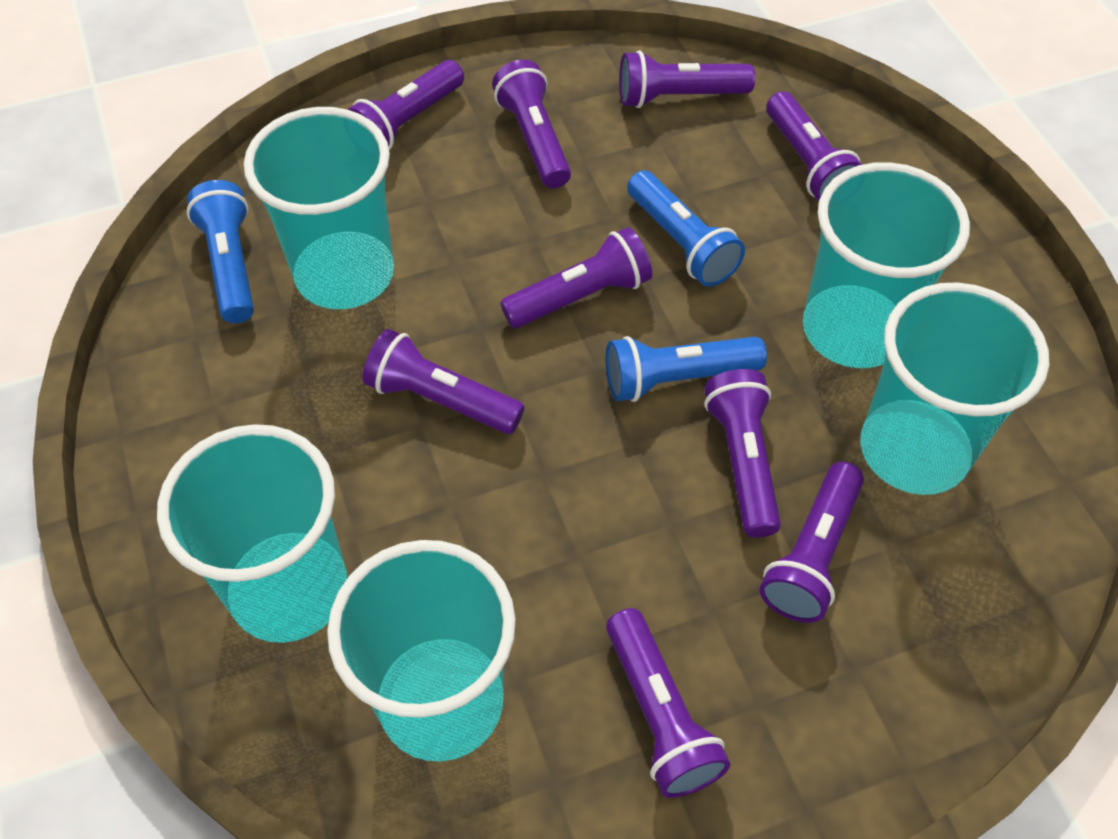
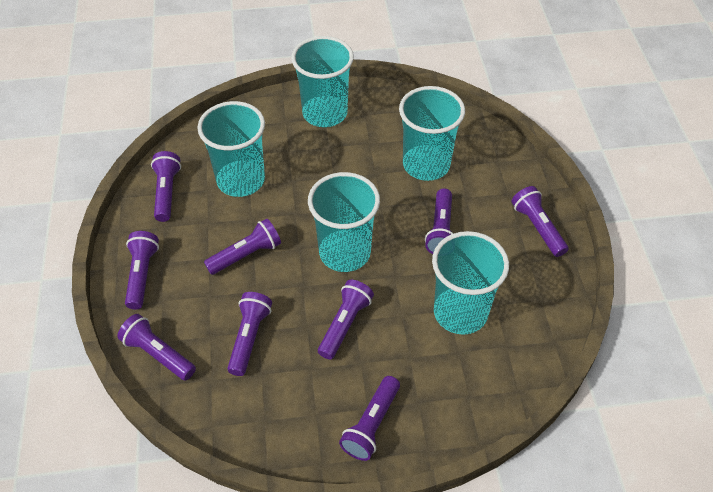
blue flashlight: 3 -> 0

